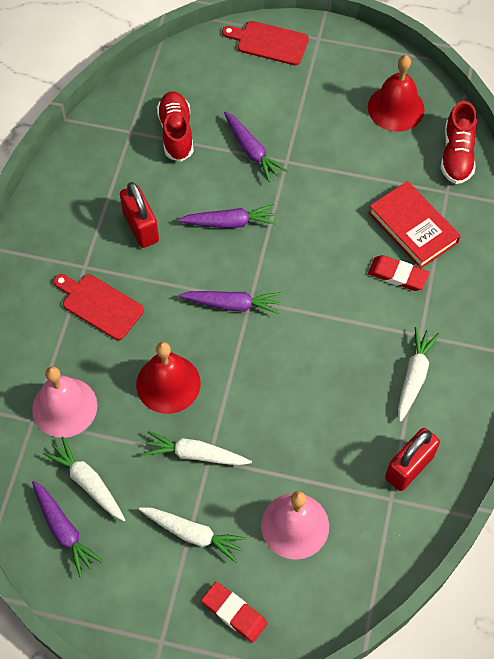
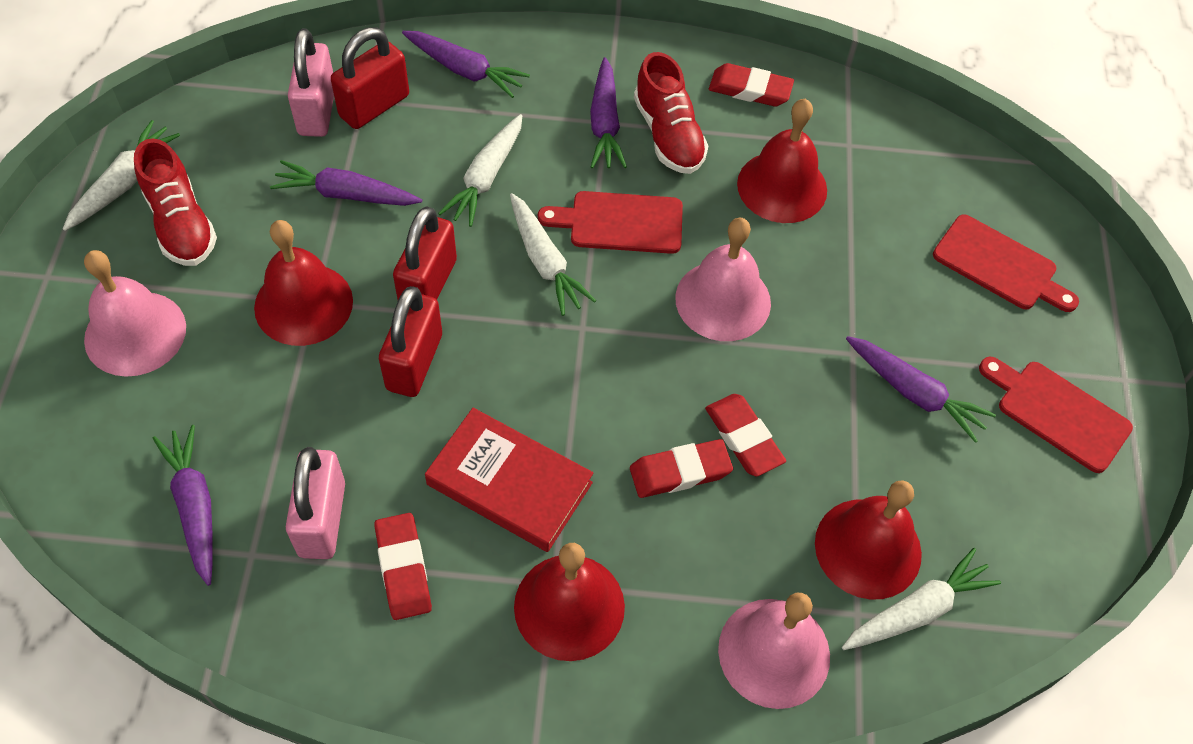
pink bell: 2 -> 3
pink padlock: 0 -> 2
purple carrot: 4 -> 5
red bell: 2 -> 4
red cutting board: 2 -> 3
red eraser: 2 -> 4
red padlock: 2 -> 3

